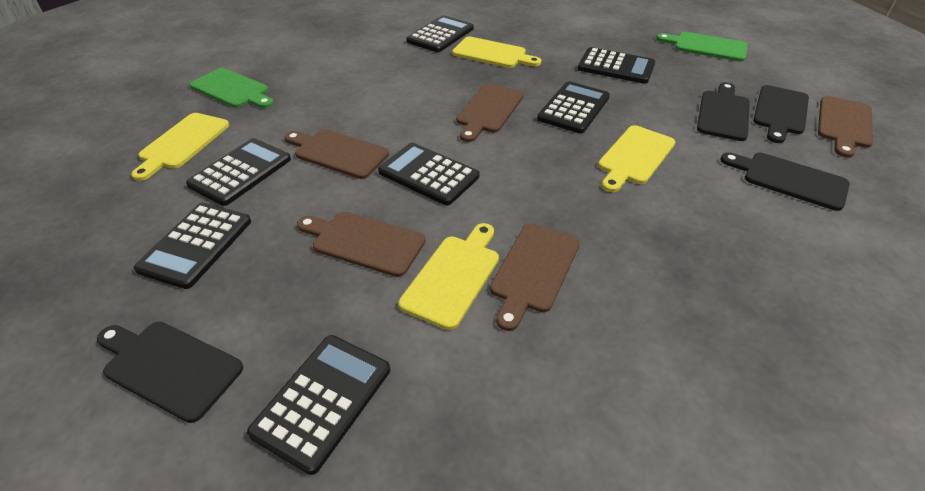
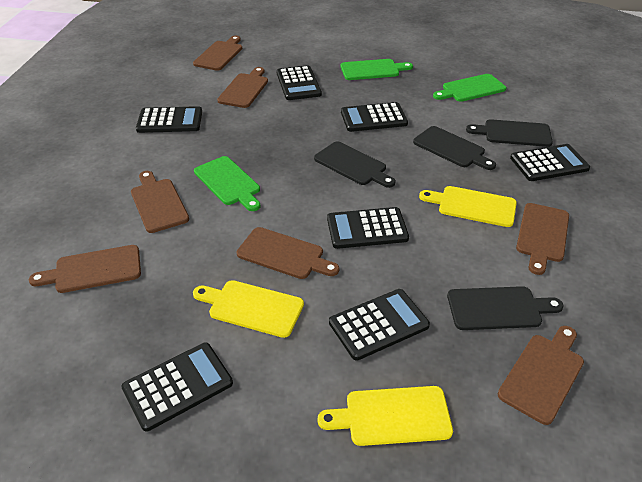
brown cutting board: 5 -> 7
green cutting board: 2 -> 3
yellow cutting board: 4 -> 3

